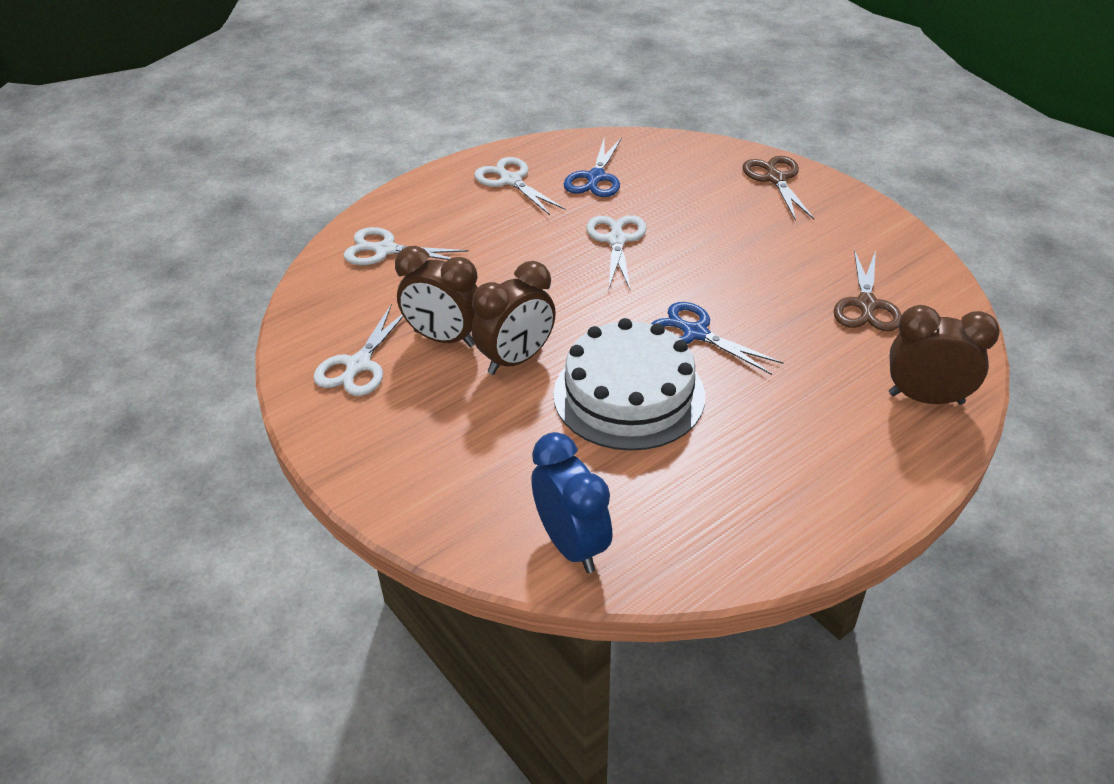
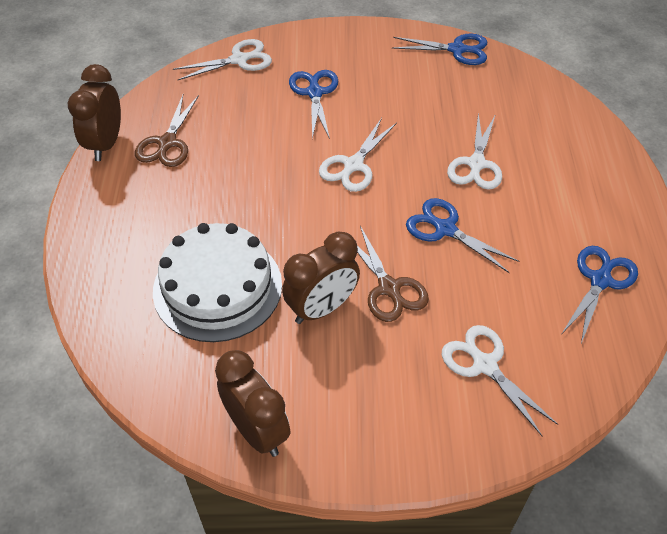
blue clock: 1 -> 0
blue scissors: 2 -> 4

